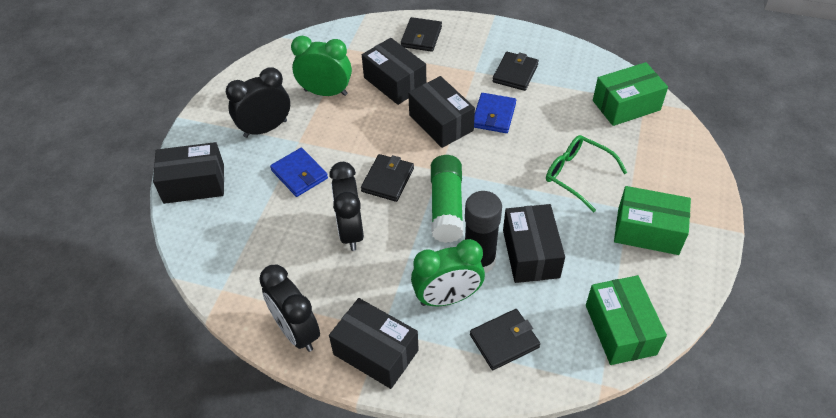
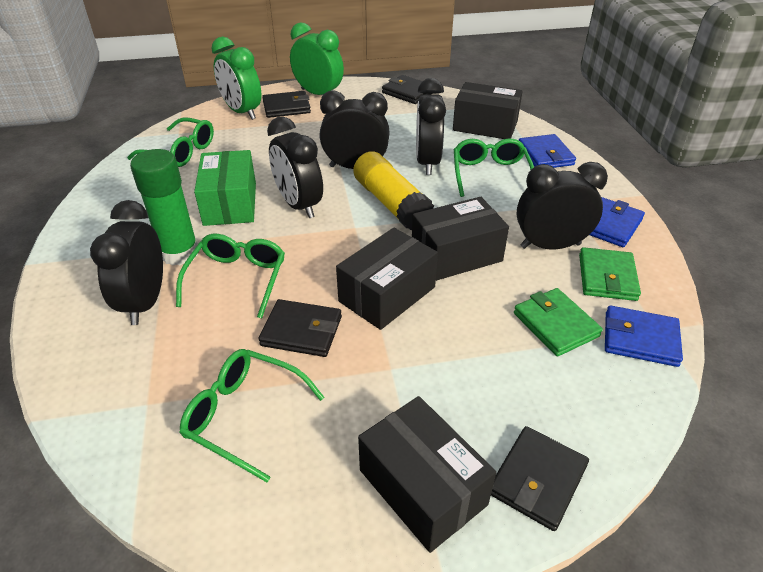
black box: 5 -> 4
black clock: 3 -> 5
black glue stick: 1 -> 0
blue wallet: 2 -> 3
green box: 3 -> 1
green glasses: 1 -> 4
green wallet: 0 -> 2
yellow glue stick: 0 -> 1

